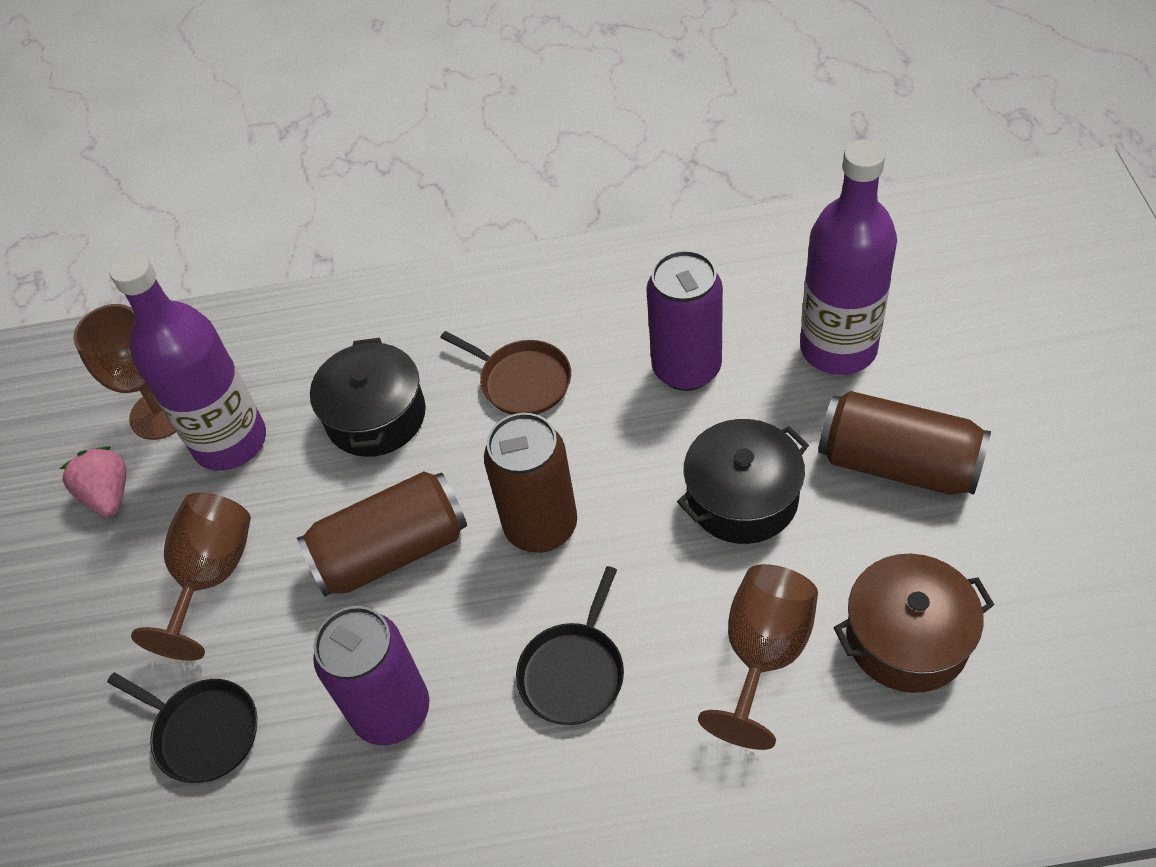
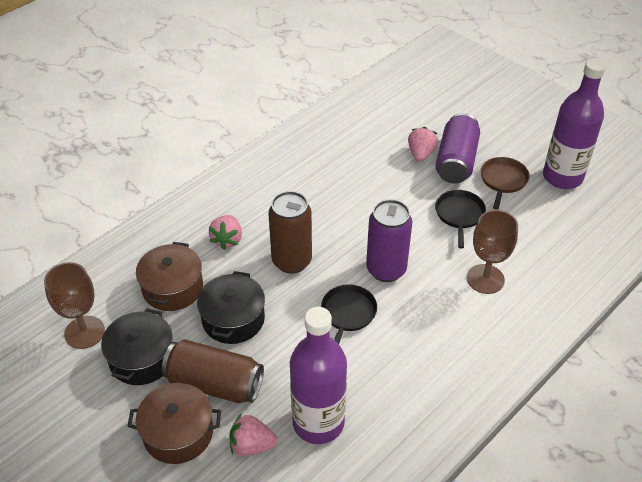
brown can: 3 -> 2
brown goblet: 3 -> 2
brown pot: 1 -> 2
pink strawberry: 1 -> 3

